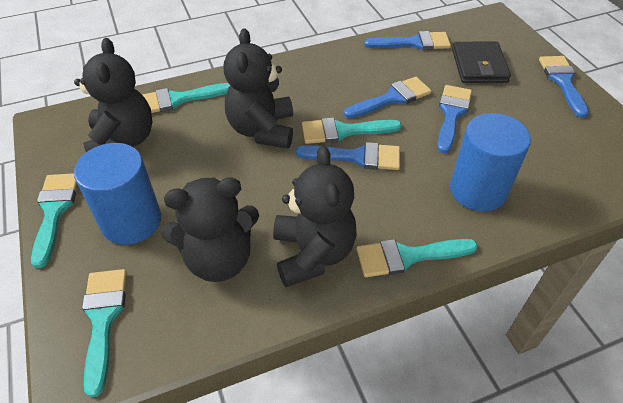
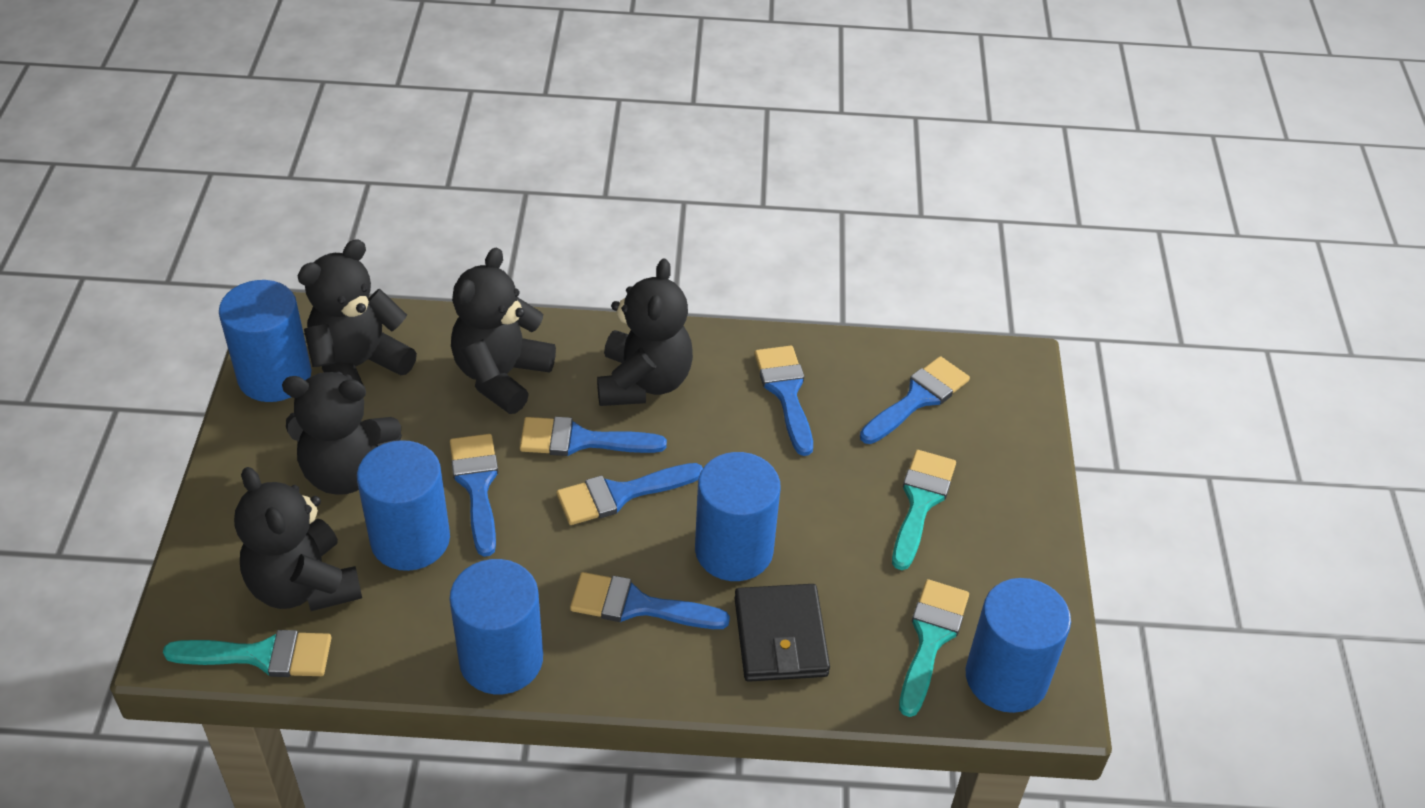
black teddy bear: 4 -> 5
blue brush: 5 -> 6
blue cylinder: 2 -> 5
turquoise brush: 5 -> 3

